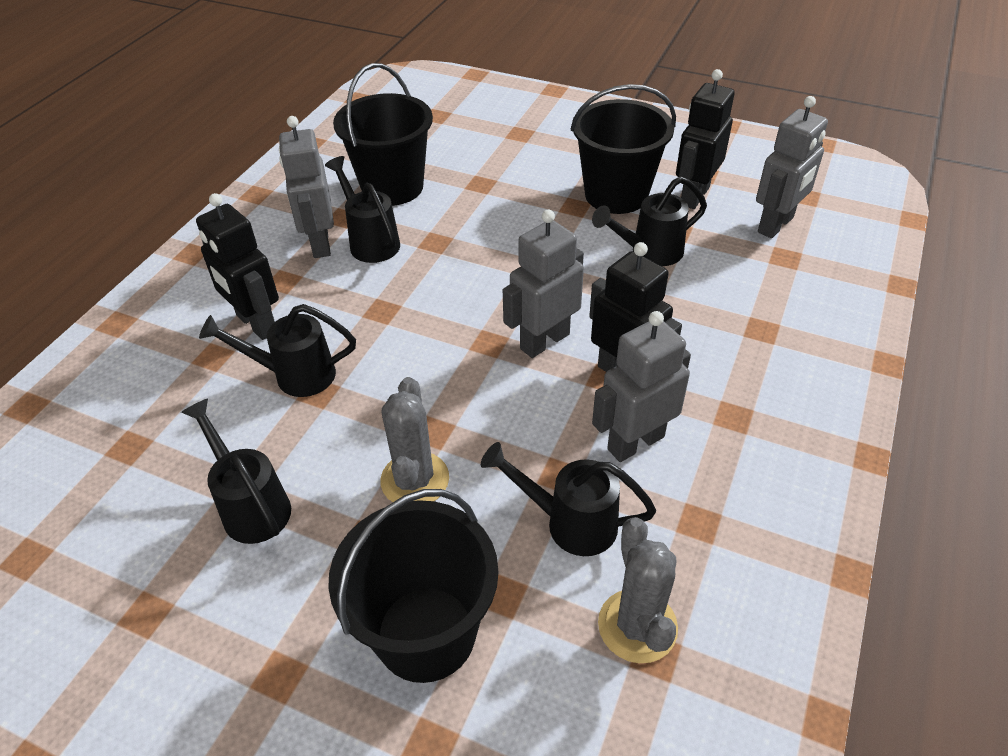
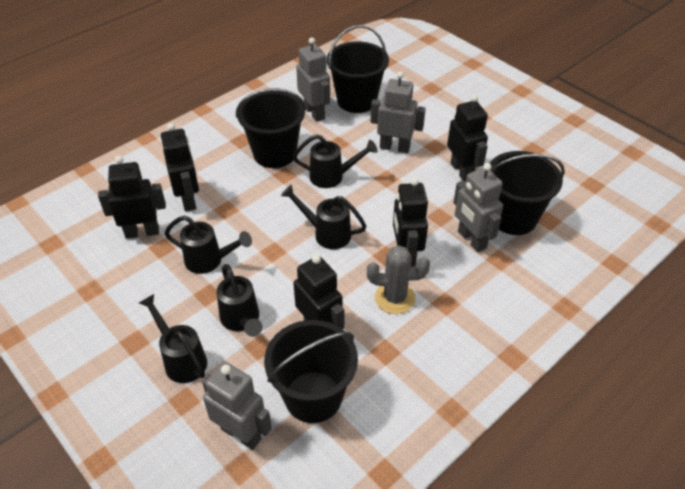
black bucket: 3 -> 4
black robot: 3 -> 5
grey cactus: 2 -> 1

